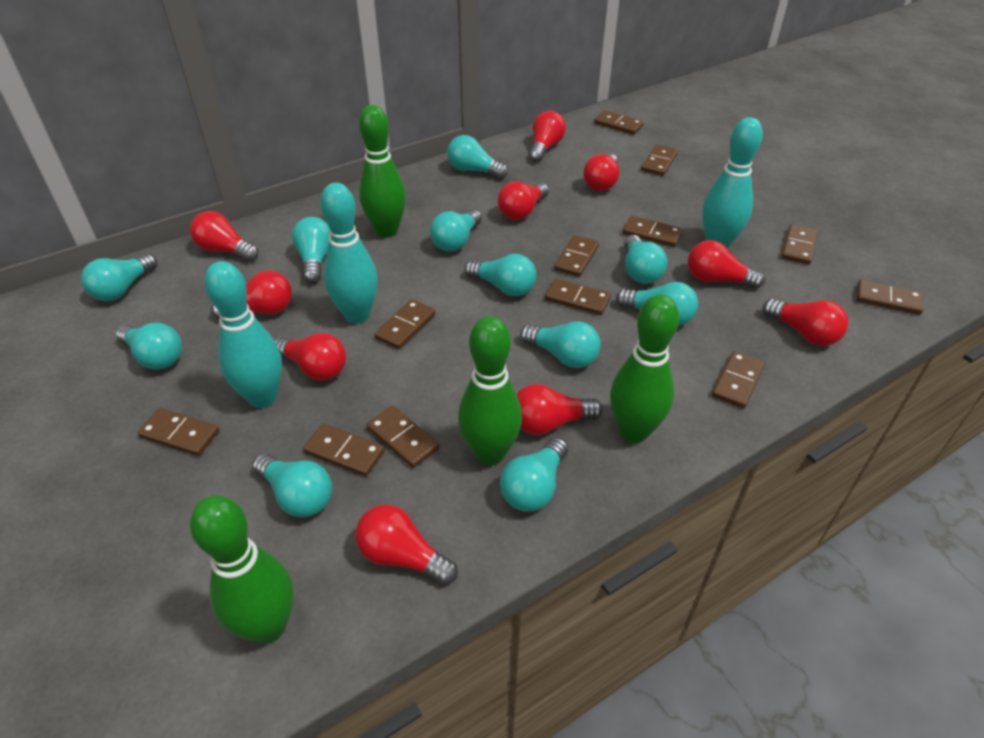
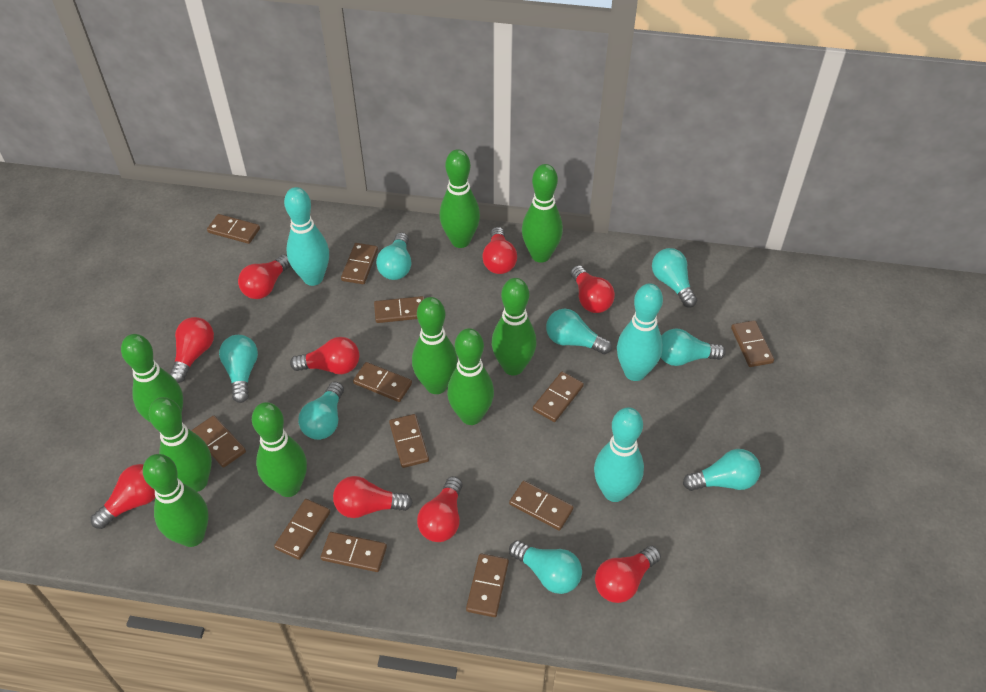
green bowling pin: 4 -> 9
red light bulb: 10 -> 9
turquoise light bulb: 11 -> 8

